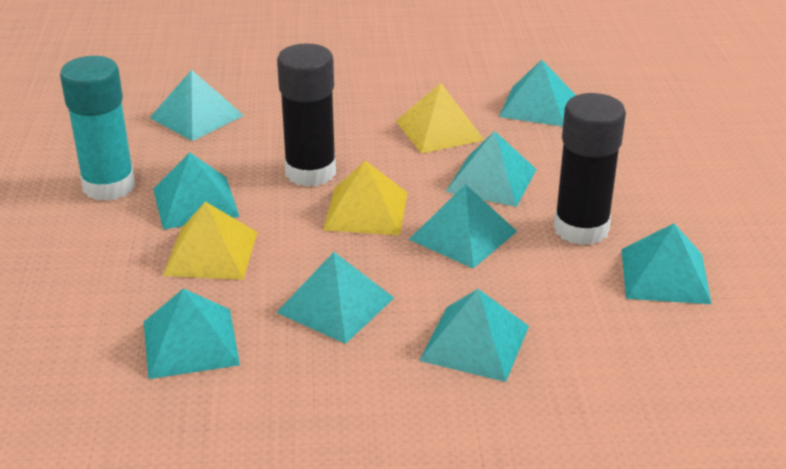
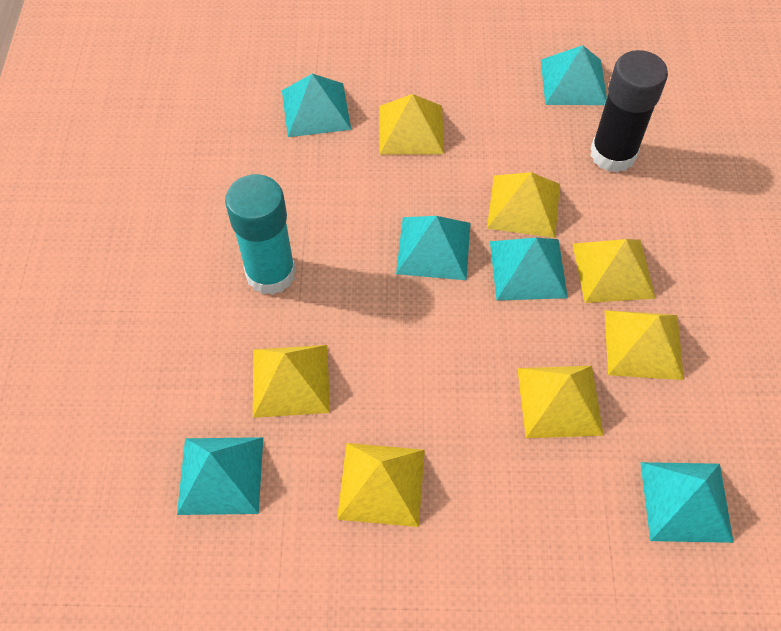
black glue stick: 2 -> 1
turquoise pyramid: 9 -> 6
yellow pyramid: 3 -> 7

